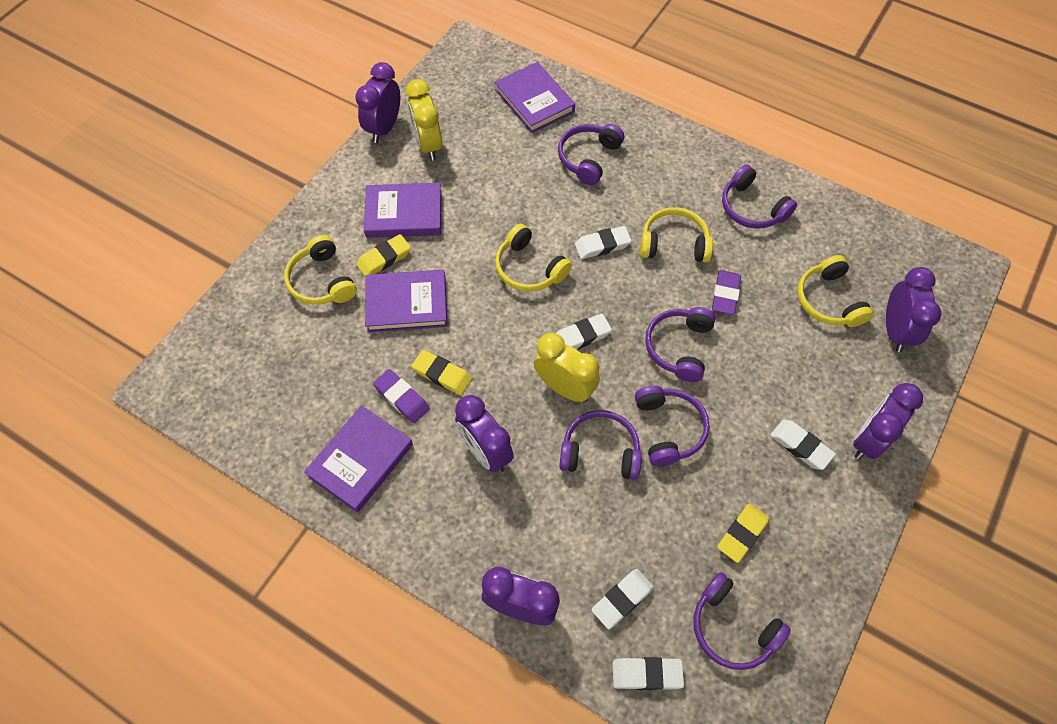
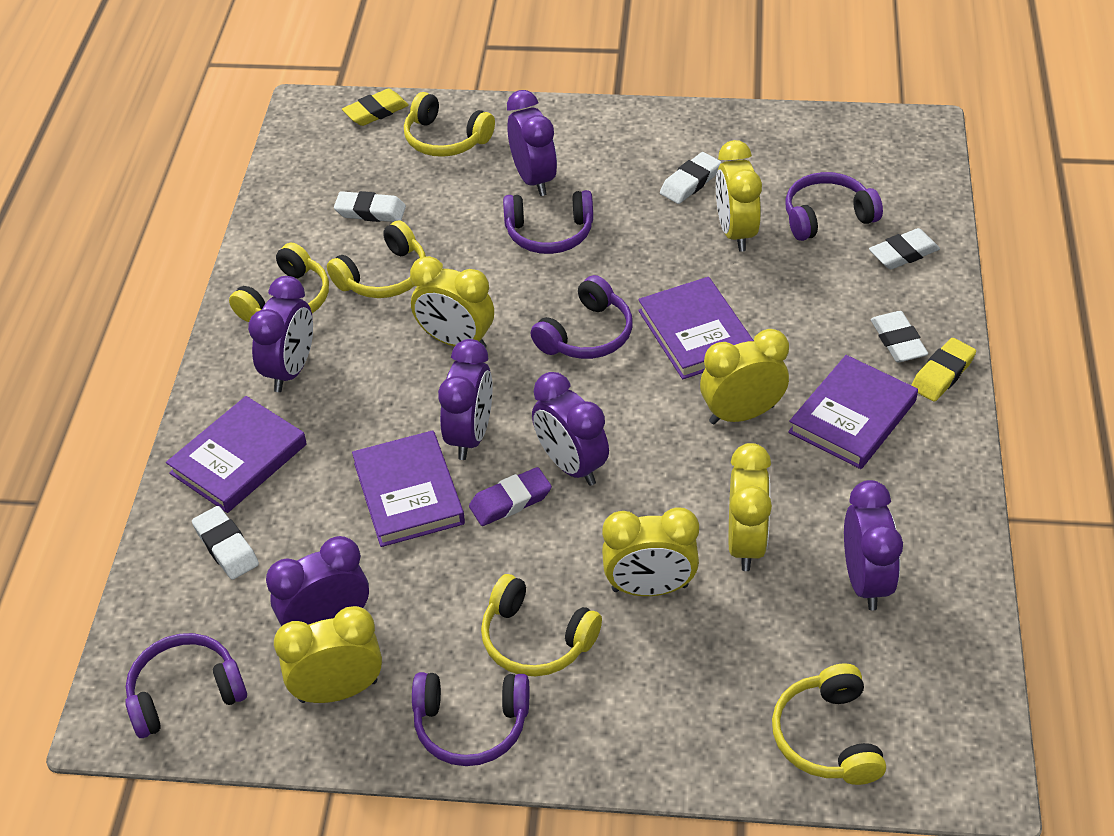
purple clock: 5 -> 6
purple eraser: 2 -> 1
purple headphones: 6 -> 5
yellow clock: 2 -> 6
yellow eraser: 3 -> 2
yellow headphones: 4 -> 5

